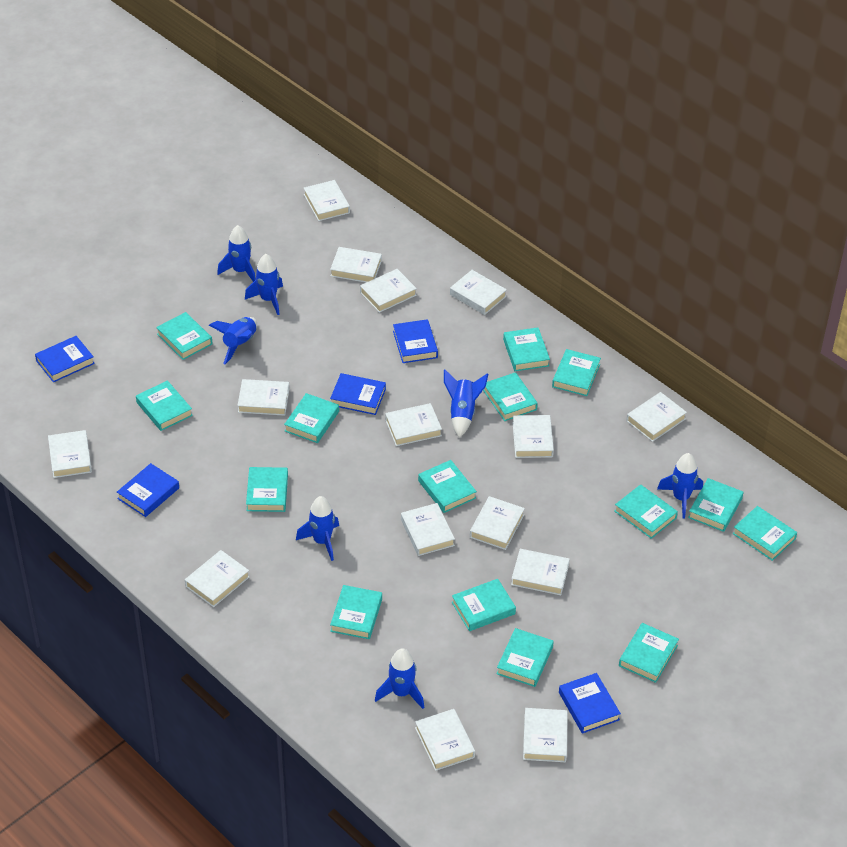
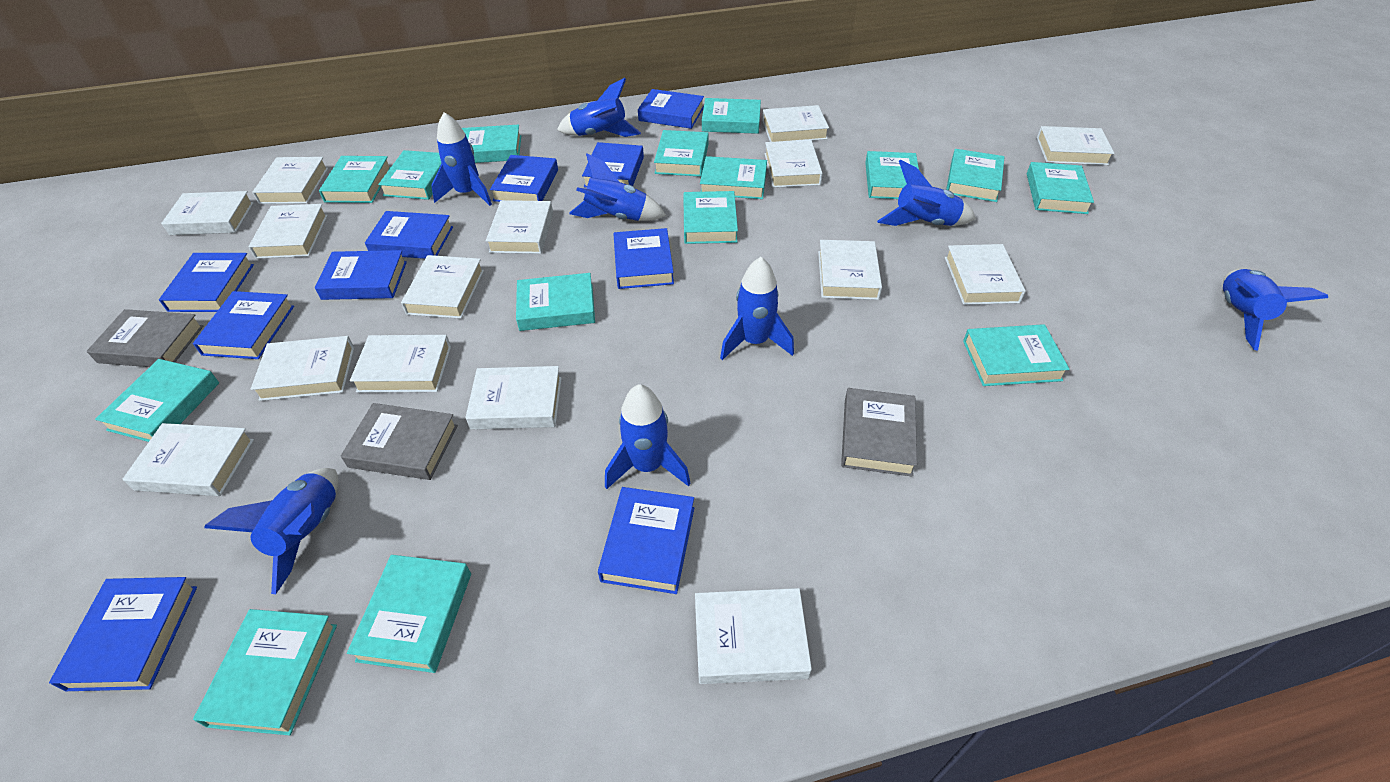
blue book: 5 -> 10
blue rocket: 7 -> 8
grey book: 0 -> 3

